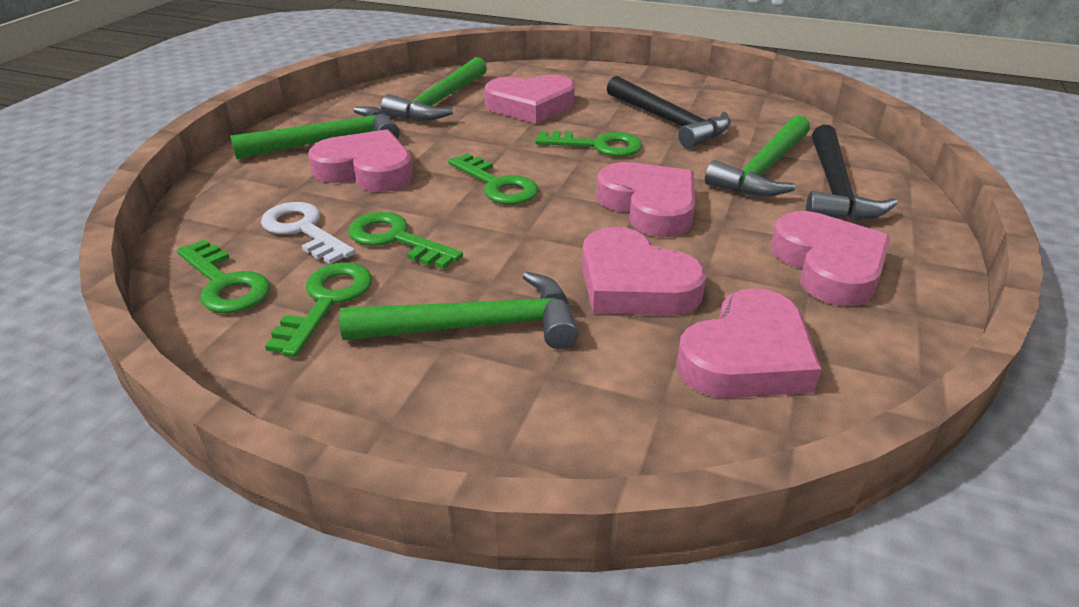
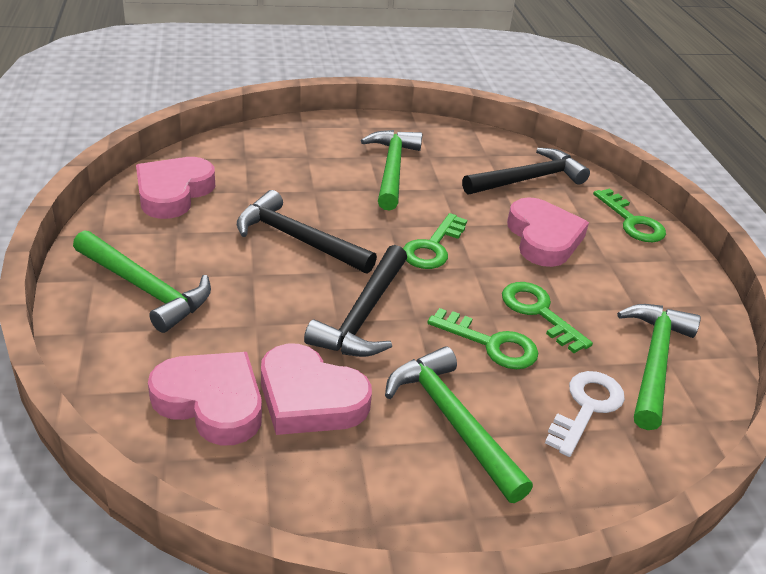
black hammer: 2 -> 3
green key: 5 -> 4
pink heart: 6 -> 4

